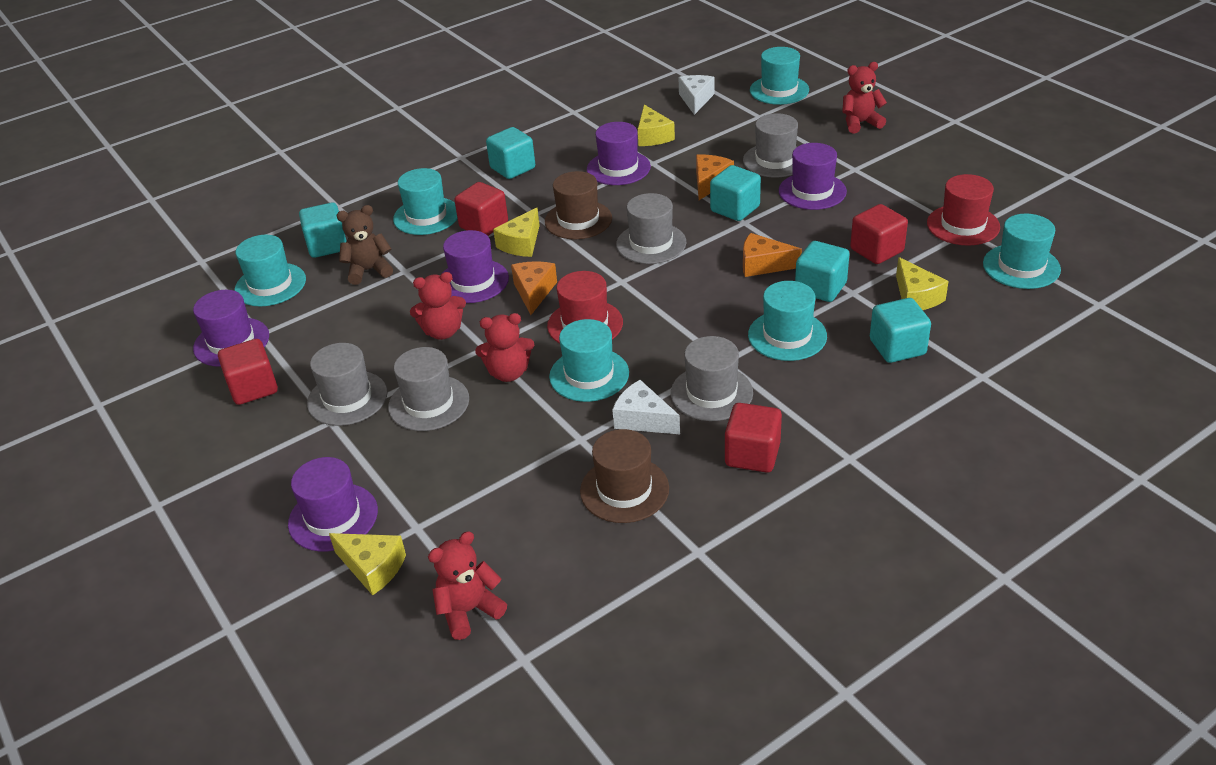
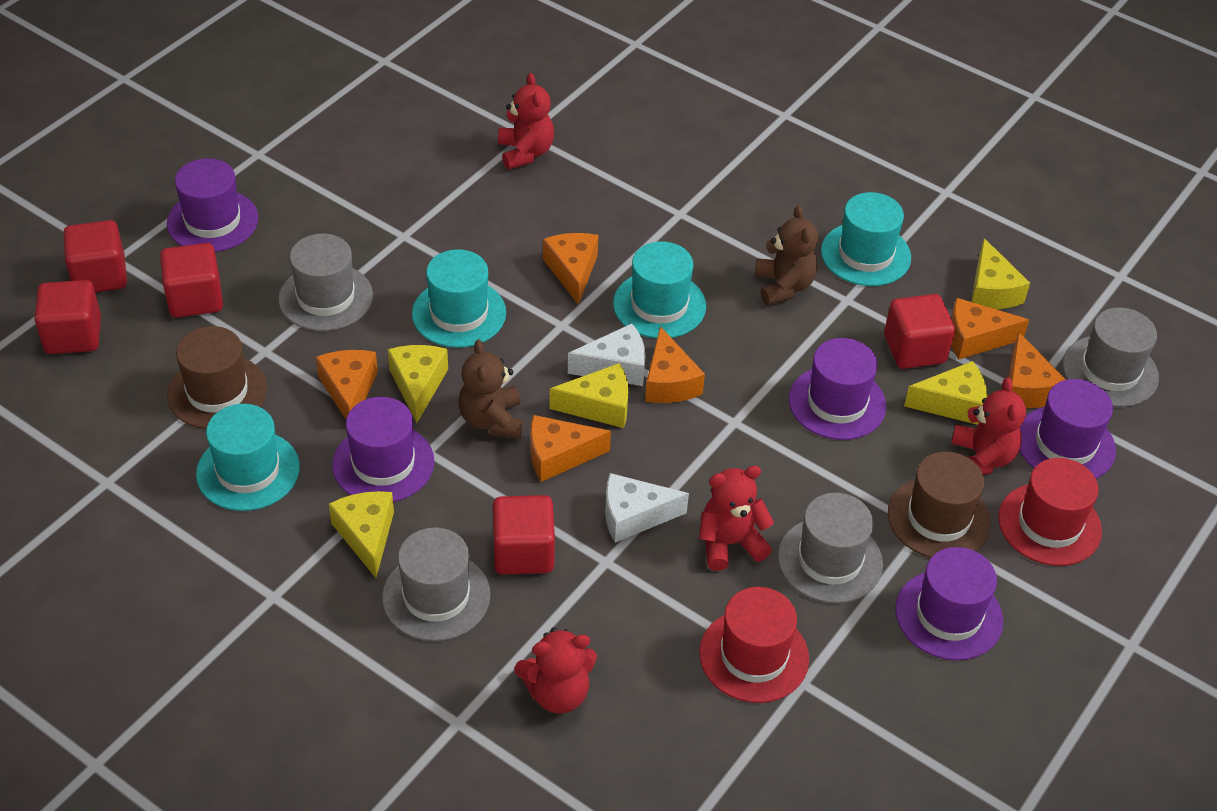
brown teddy bear: 1 -> 2
grey hat: 5 -> 4
orange cheese: 3 -> 6
red cube: 4 -> 5
turquoise cube: 5 -> 0
turquoise hat: 6 -> 4
yellow cheese: 4 -> 5

